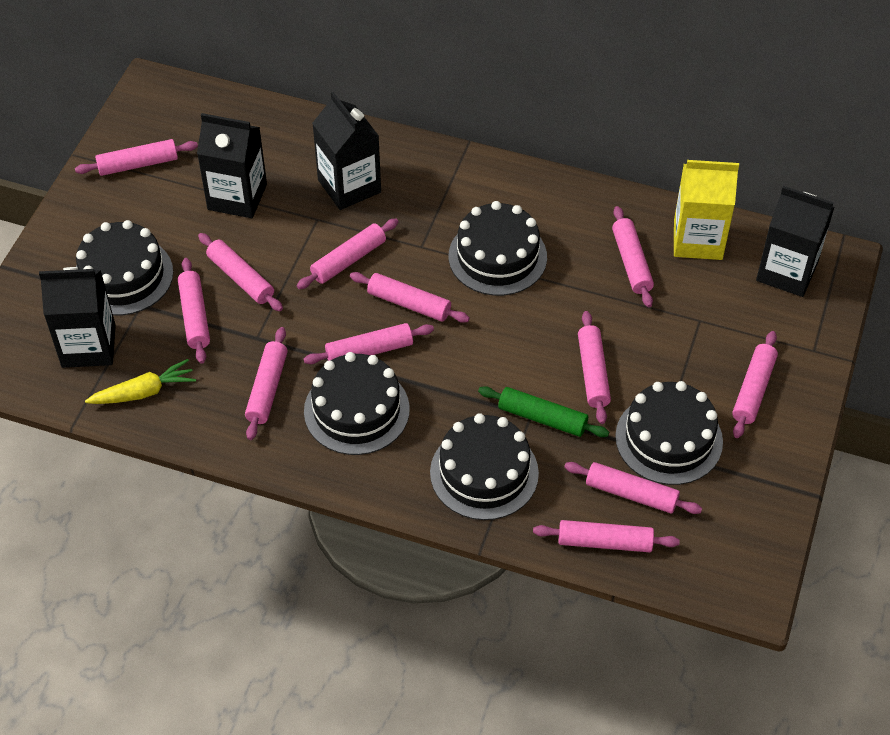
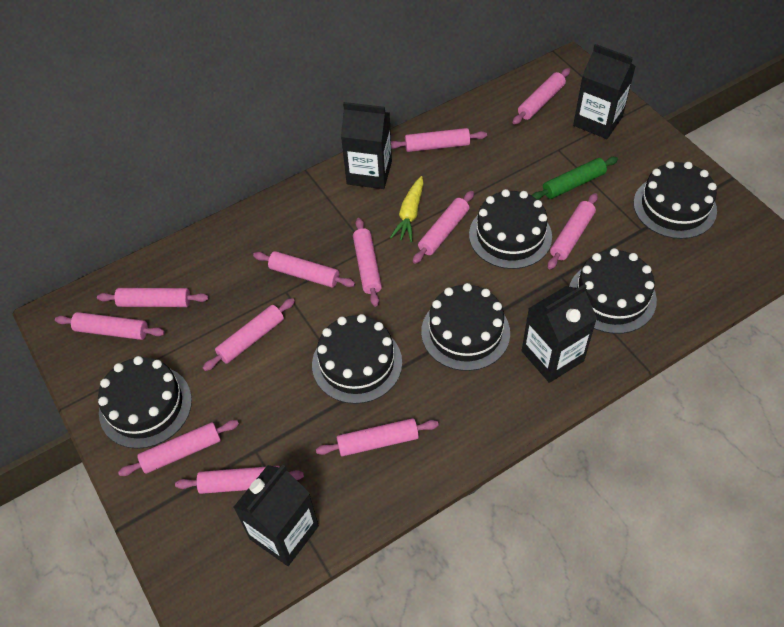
black cake: 5 -> 6
yellow carton: 1 -> 0

